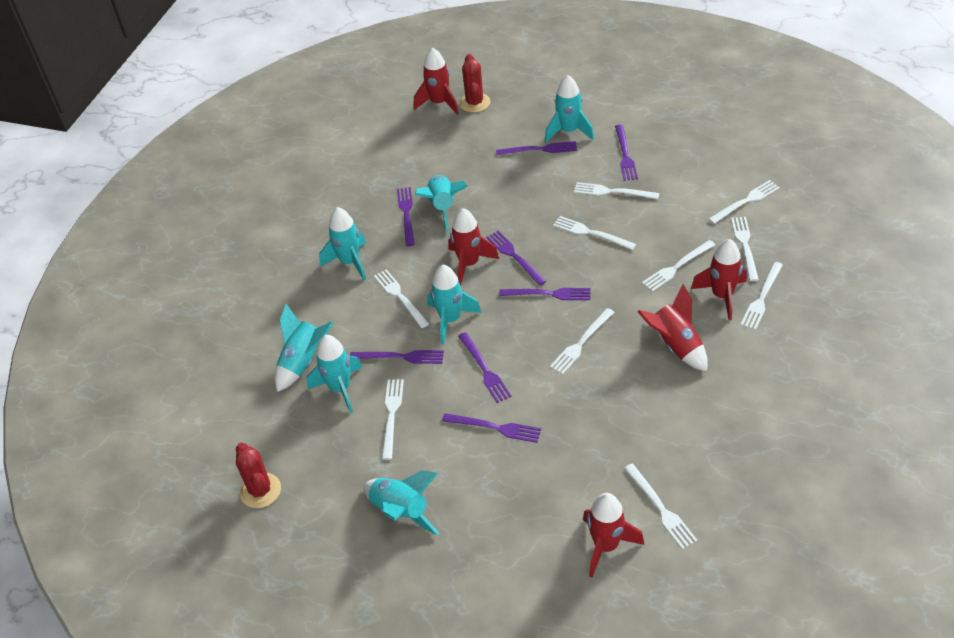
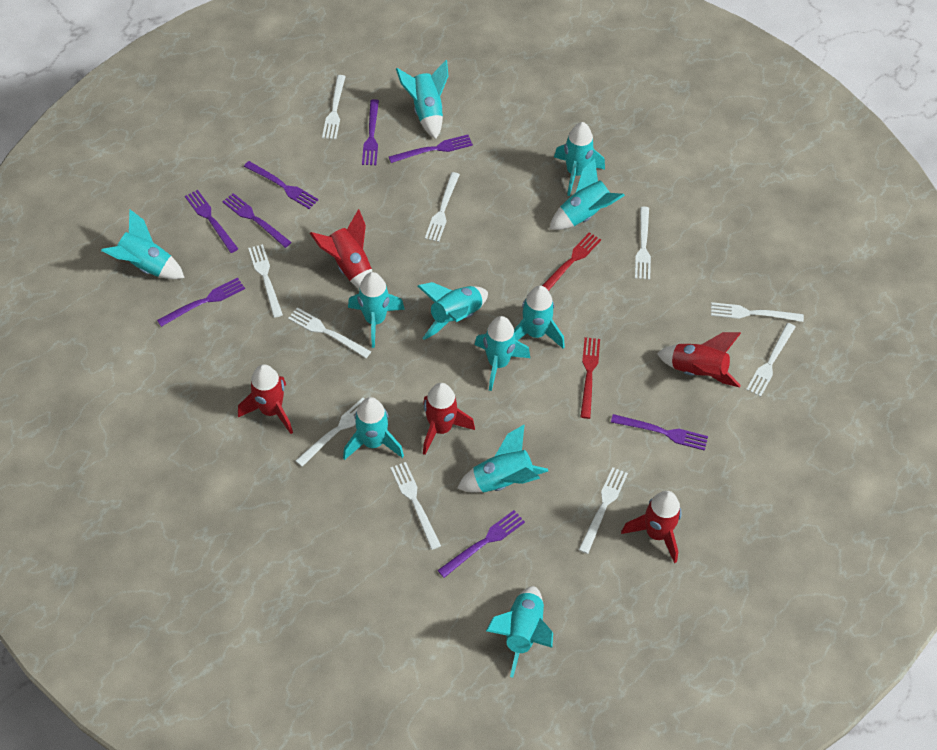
red cactus: 2 -> 0
red fork: 0 -> 2
turquoise rocket: 7 -> 11

